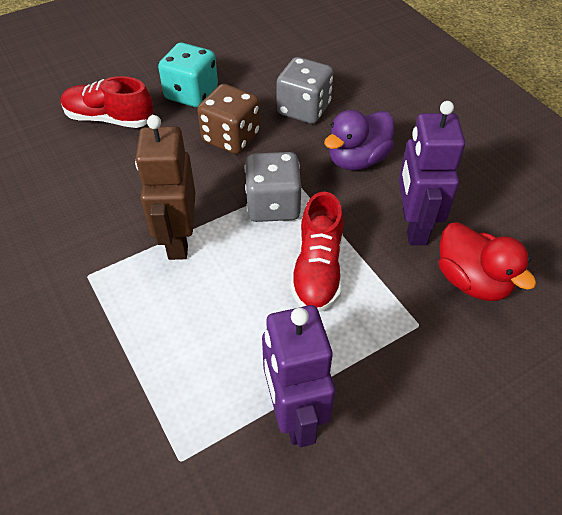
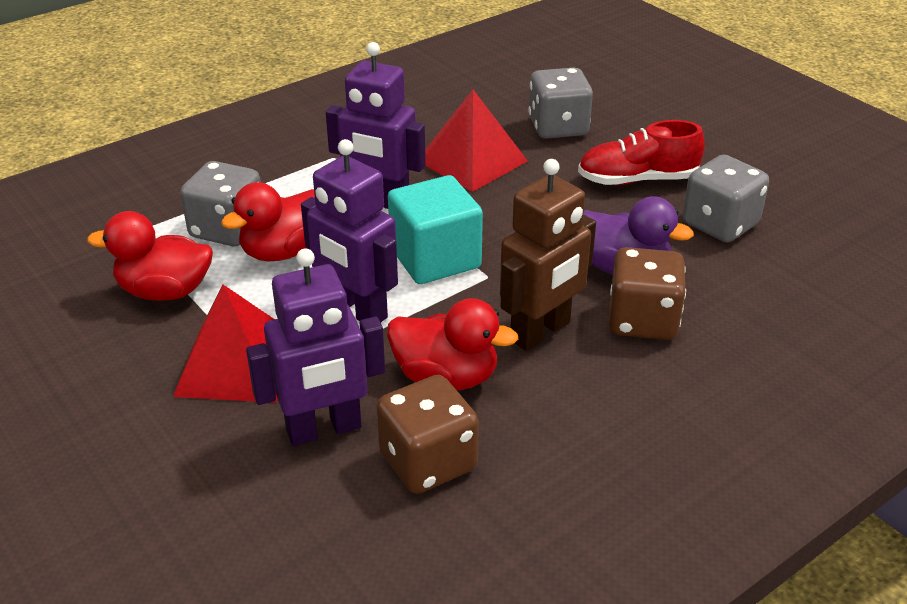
brown dice: 1 -> 2
grey dice: 2 -> 3
purple robot: 2 -> 3
red duck: 1 -> 3
red pyramid: 0 -> 2
red shoe: 2 -> 1
turquoise cube: 0 -> 1
turquoise dice: 1 -> 0

